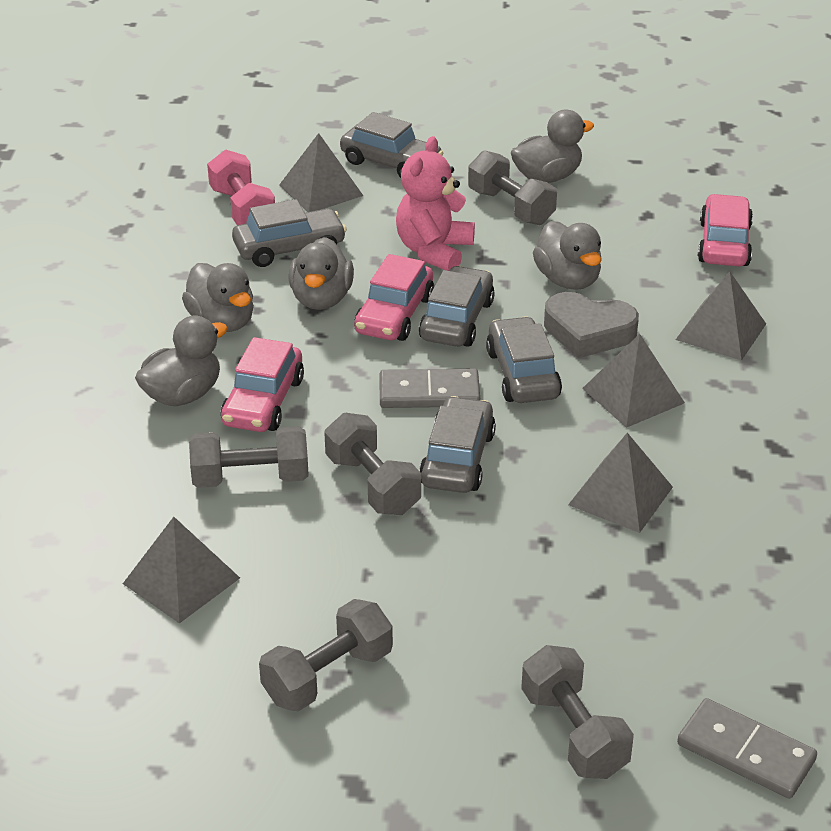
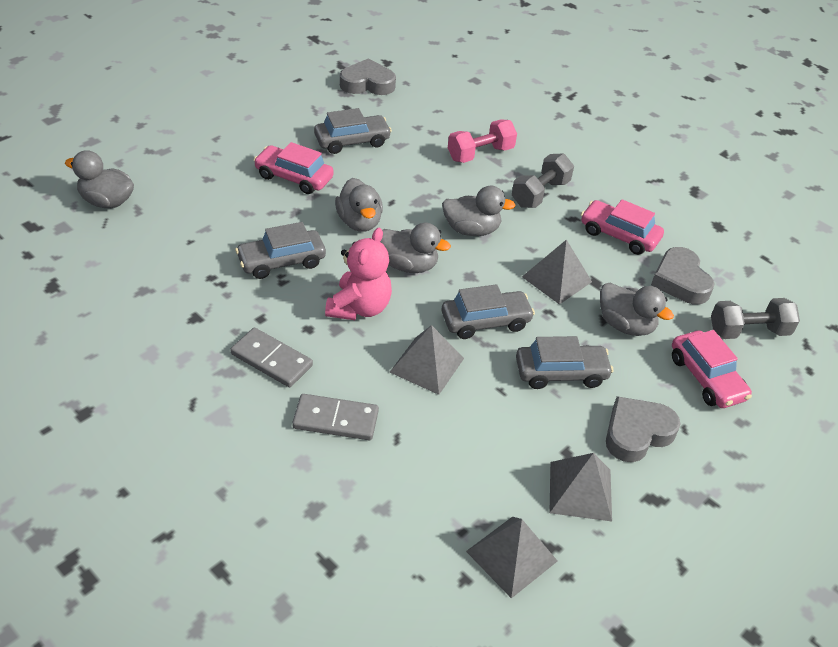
grey car: 5 -> 4
grey dumbbell: 5 -> 2
grey heart: 1 -> 3
grey pyramid: 5 -> 4

